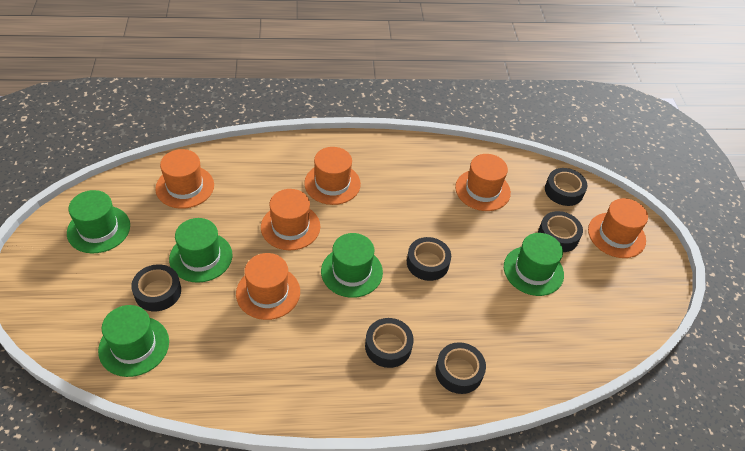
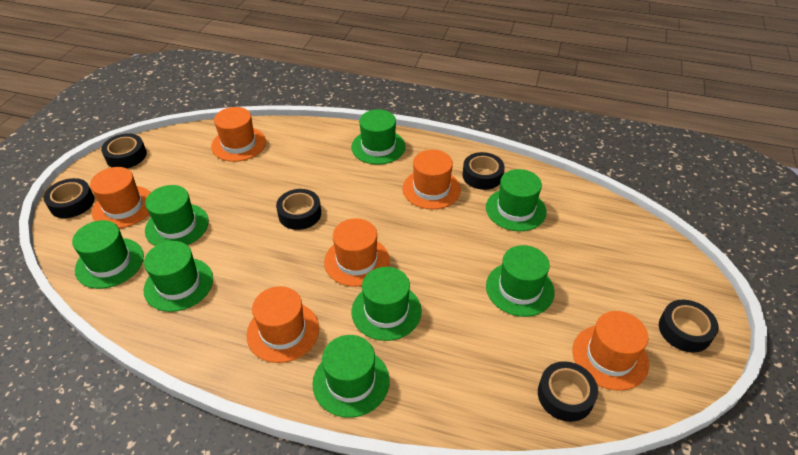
green hat: 5 -> 8

